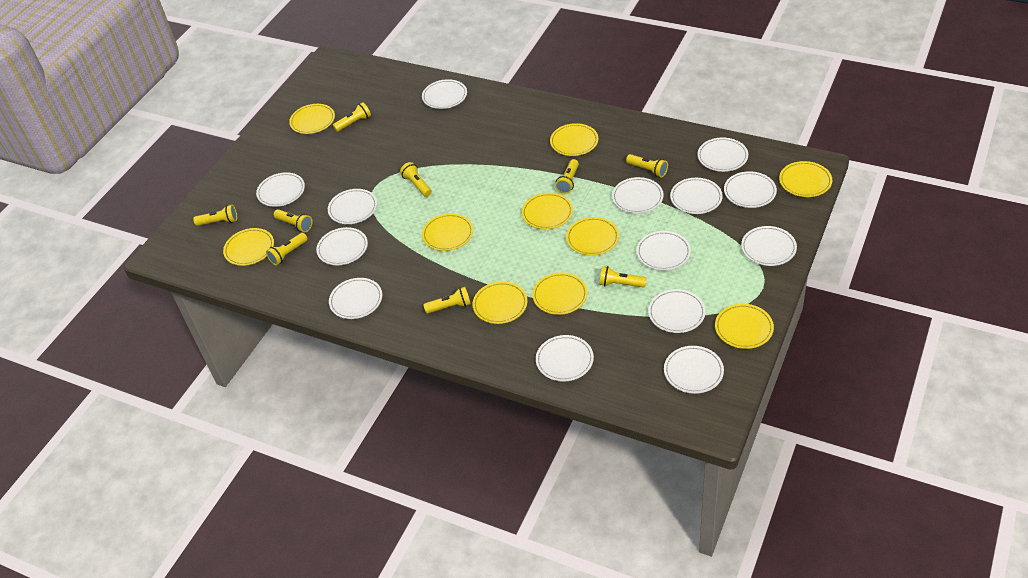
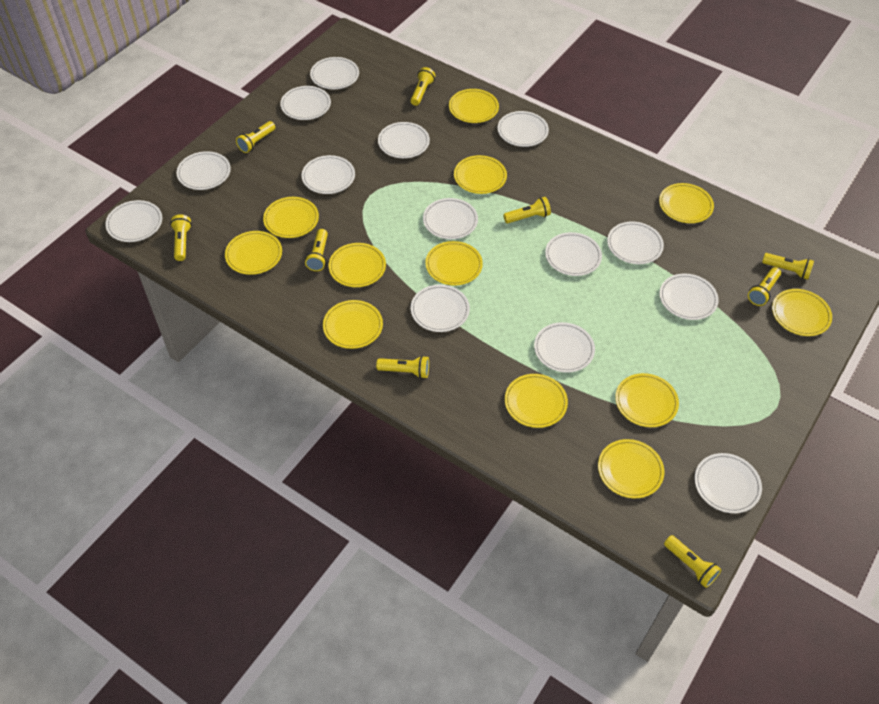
yellow plate: 10 -> 12

